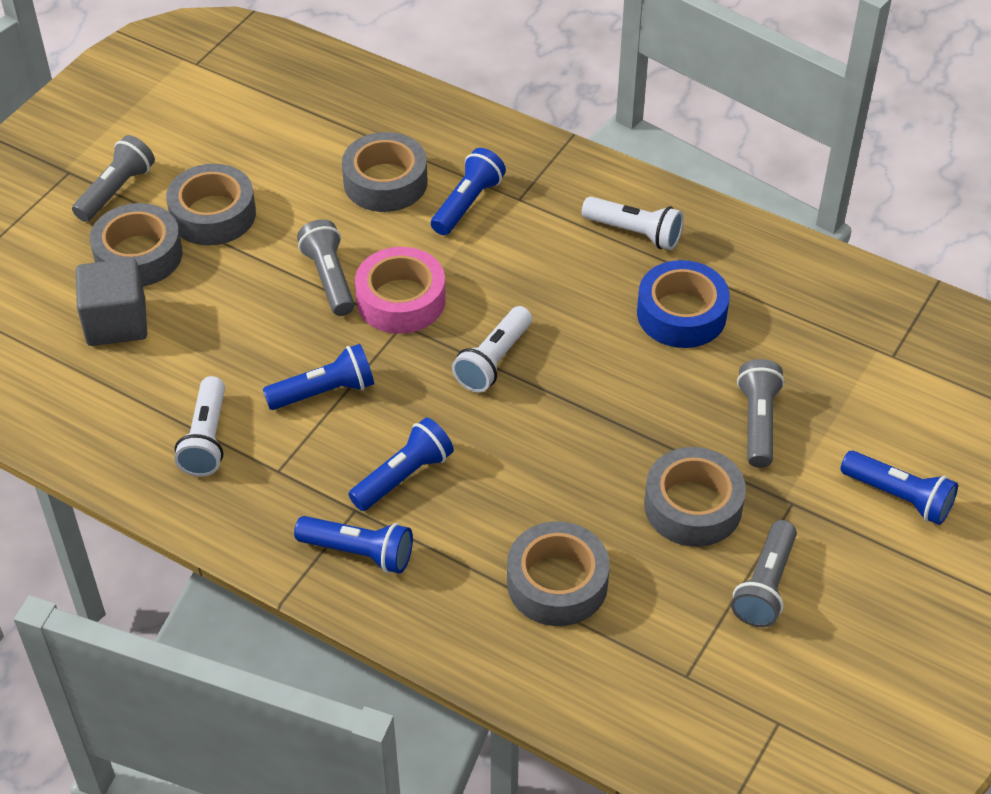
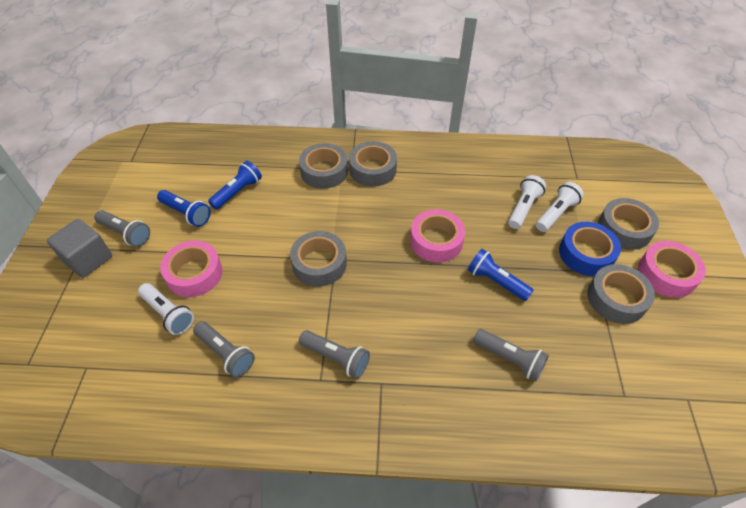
blue flashlight: 5 -> 3
pink tape: 1 -> 3

